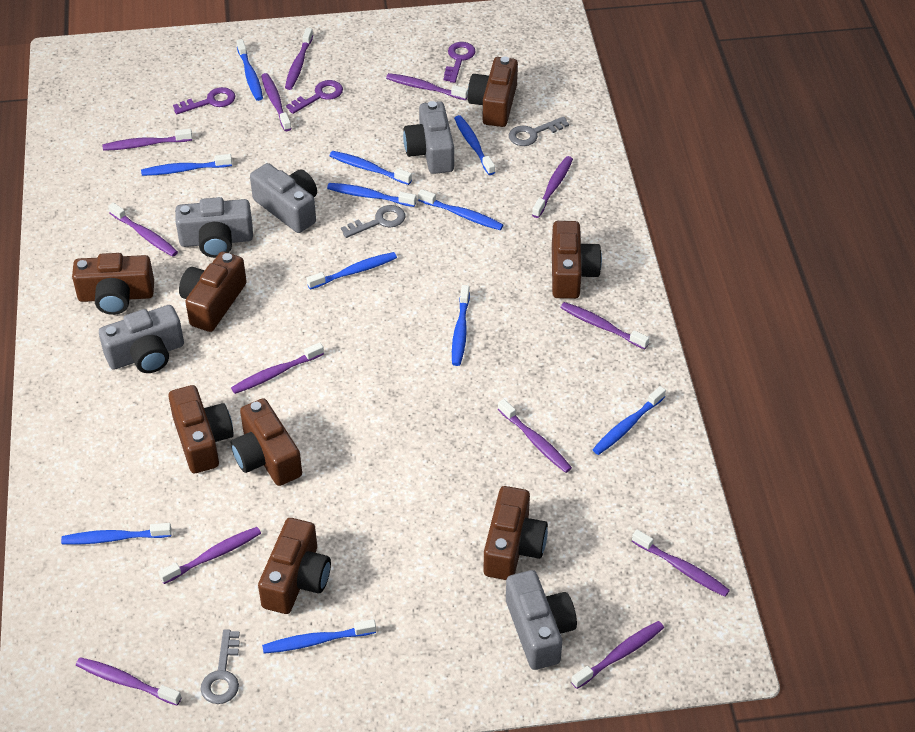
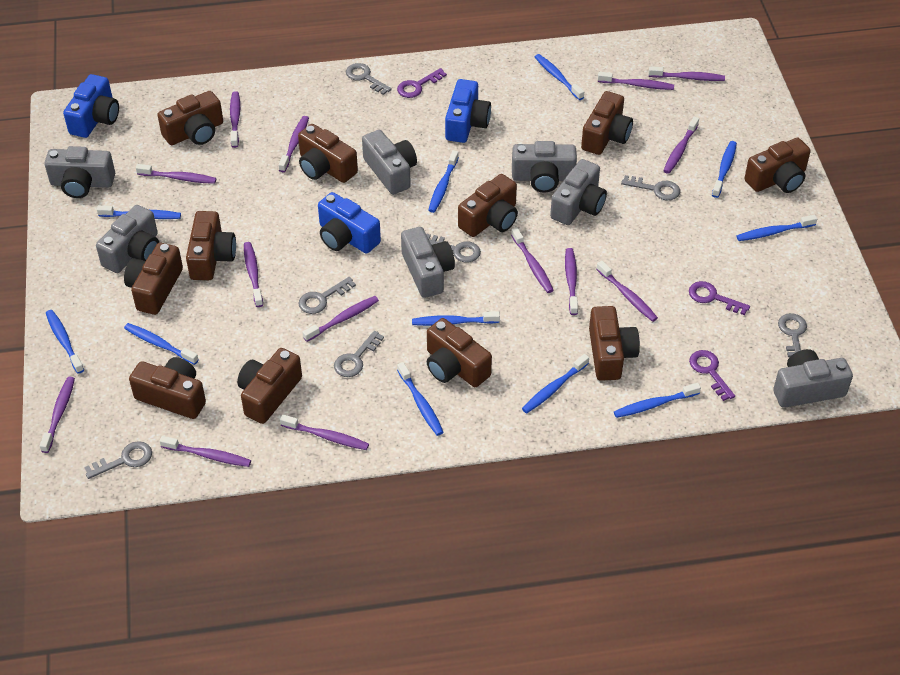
blue camera: 0 -> 3
brown camera: 8 -> 11
grey camera: 5 -> 7
grey key: 3 -> 7
purple toothbrush: 13 -> 14

